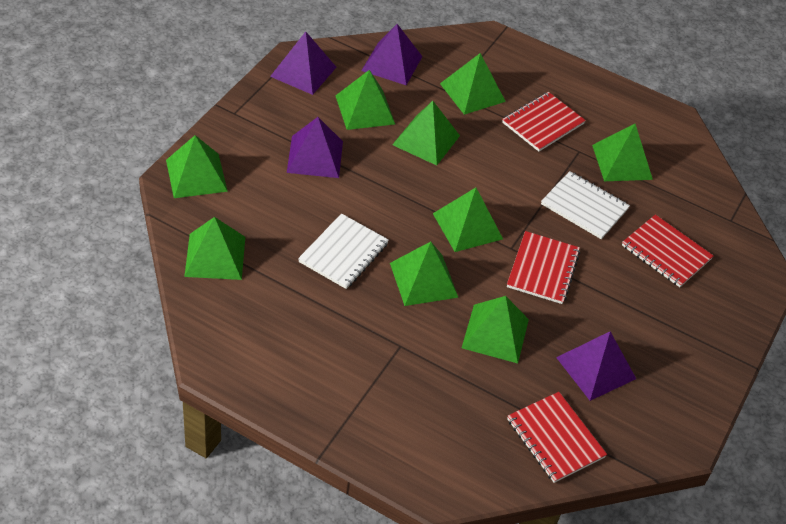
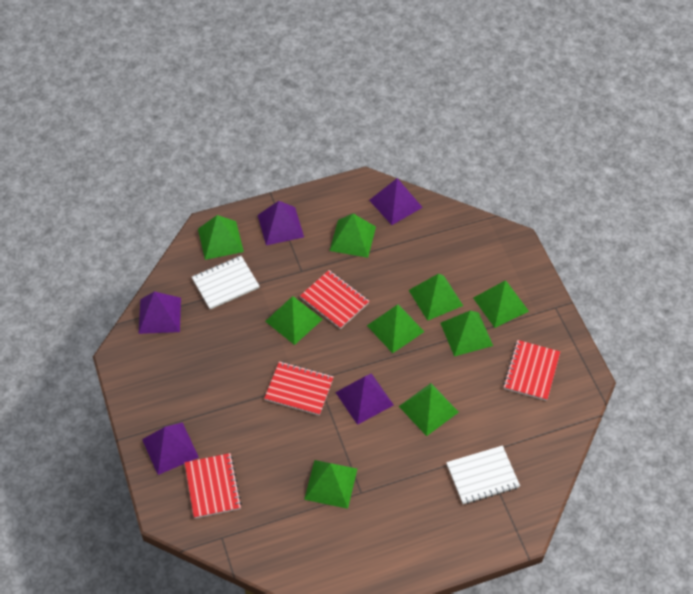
purple pyramid: 4 -> 5

